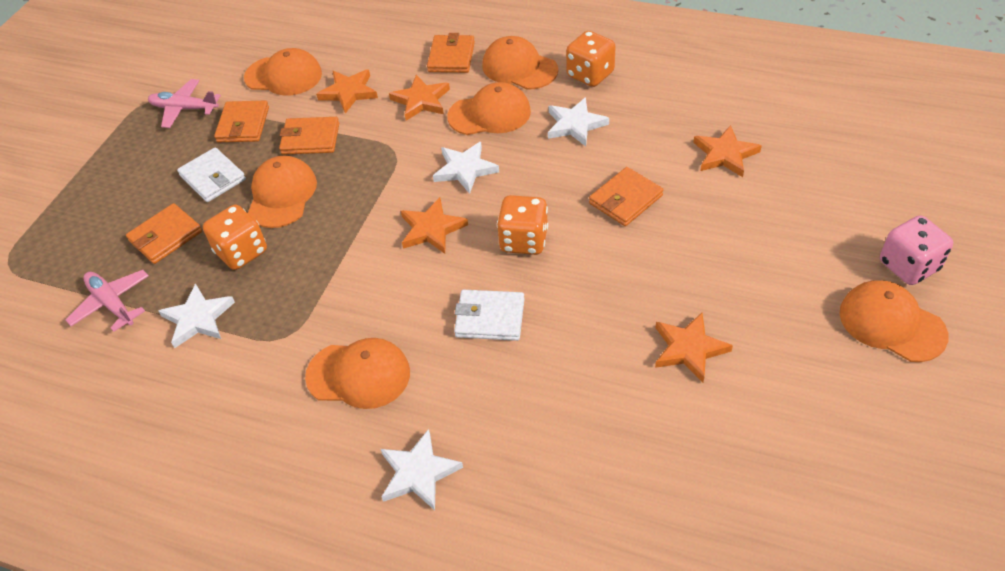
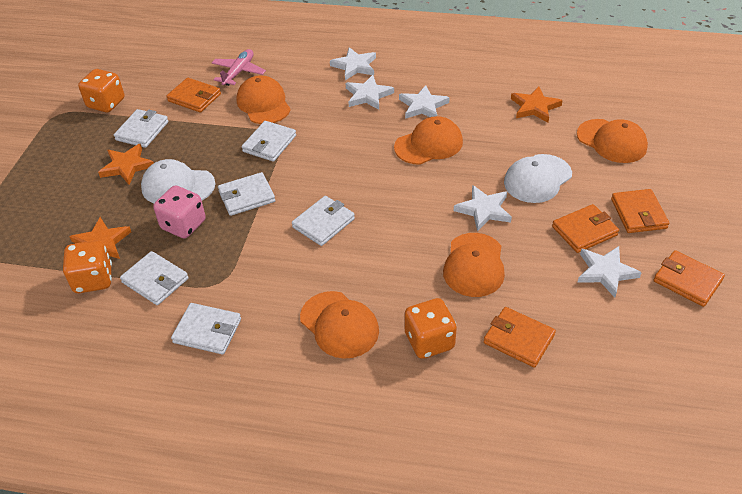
orange cap: 6 -> 5
orange star: 5 -> 3
pink plane: 2 -> 1
white cap: 0 -> 2
white star: 4 -> 5
white wallet: 2 -> 6

